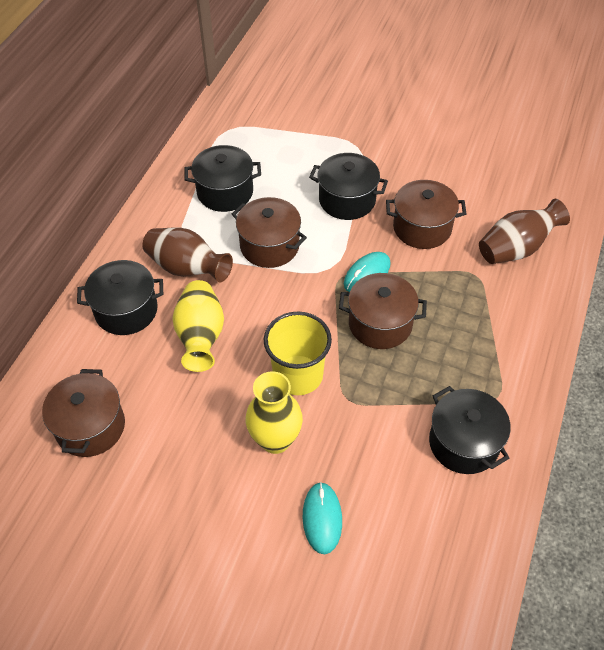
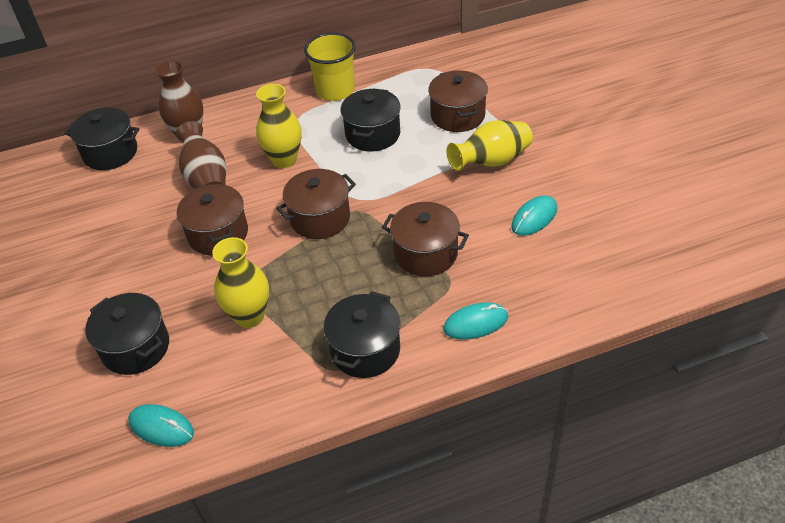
turquoise mouse: 2 -> 3
yellow vase: 2 -> 3

